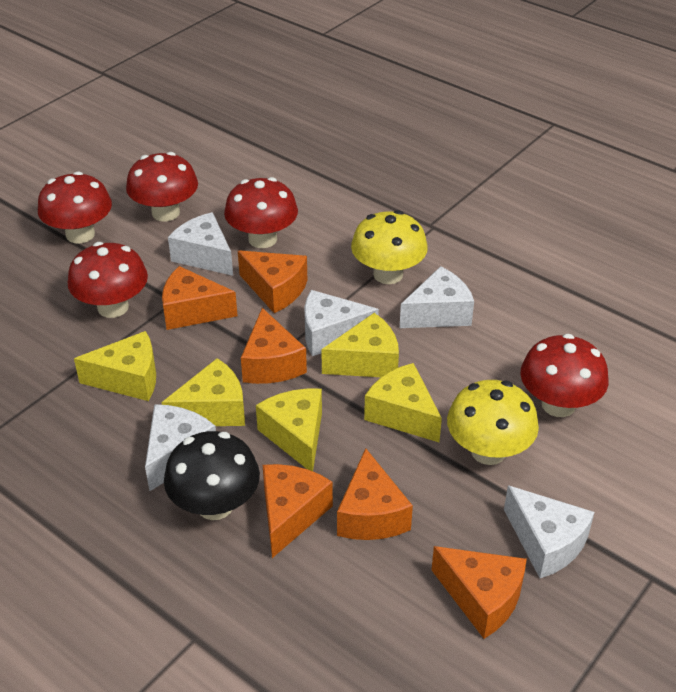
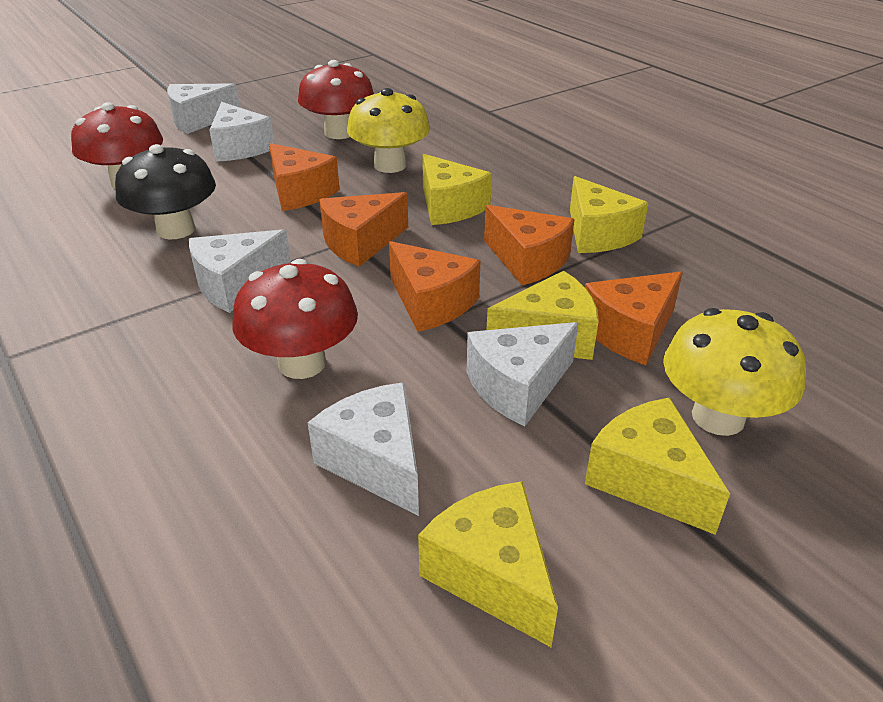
orange cheese: 6 -> 5
red mushroom: 5 -> 3

